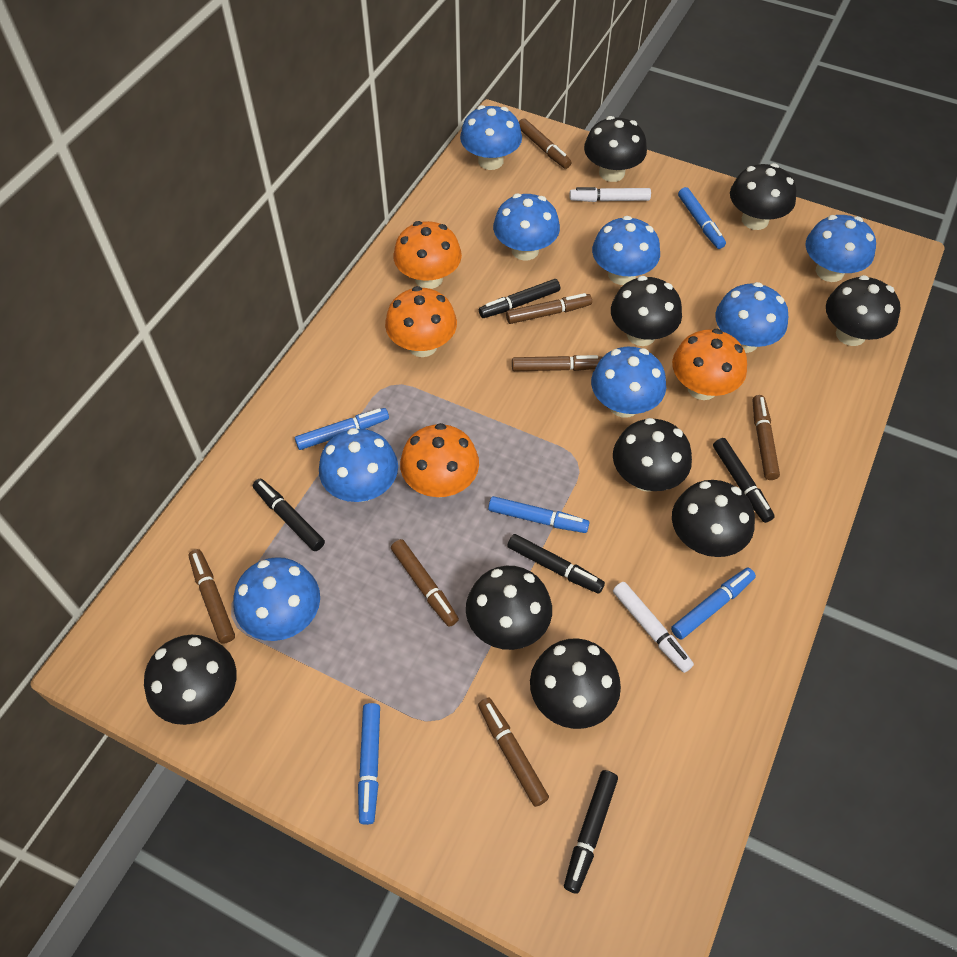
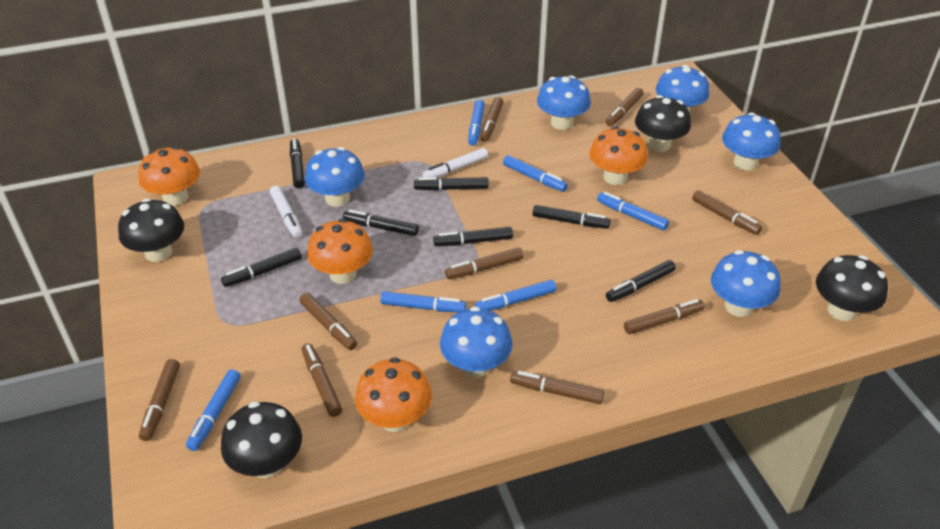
black marker: 5 -> 7
black mushroom: 9 -> 4
blue marker: 5 -> 6
blue mushroom: 8 -> 6
brown marker: 7 -> 9

